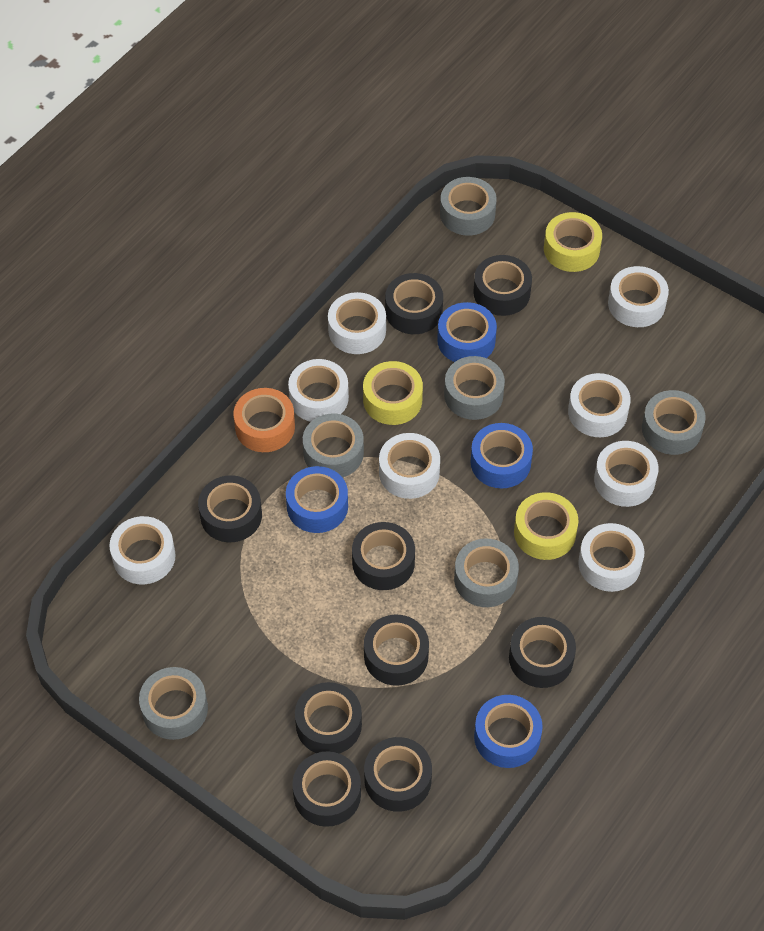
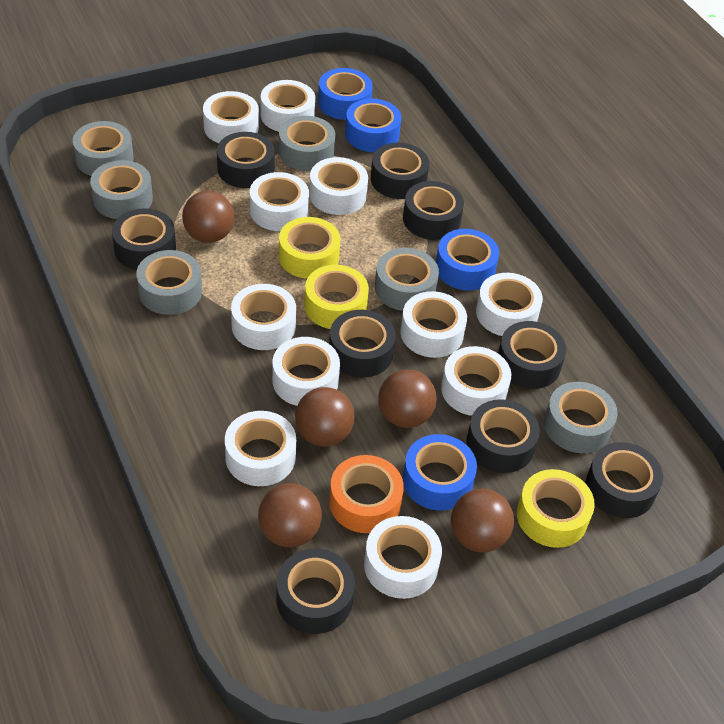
brown ball: 0 -> 5
white tape: 8 -> 11

